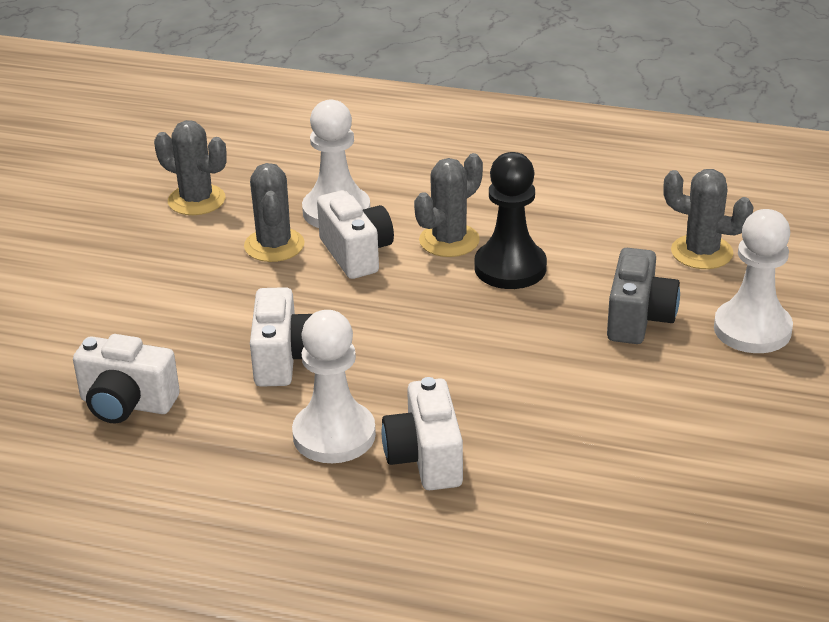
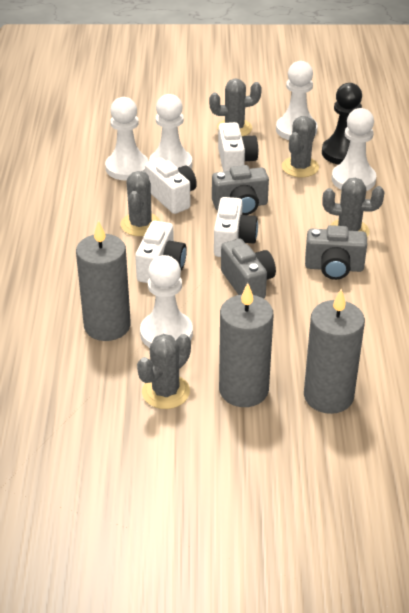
grey cactus: 4 -> 5
grey camera: 1 -> 3
grey candle: 0 -> 3
white pawn: 3 -> 5

